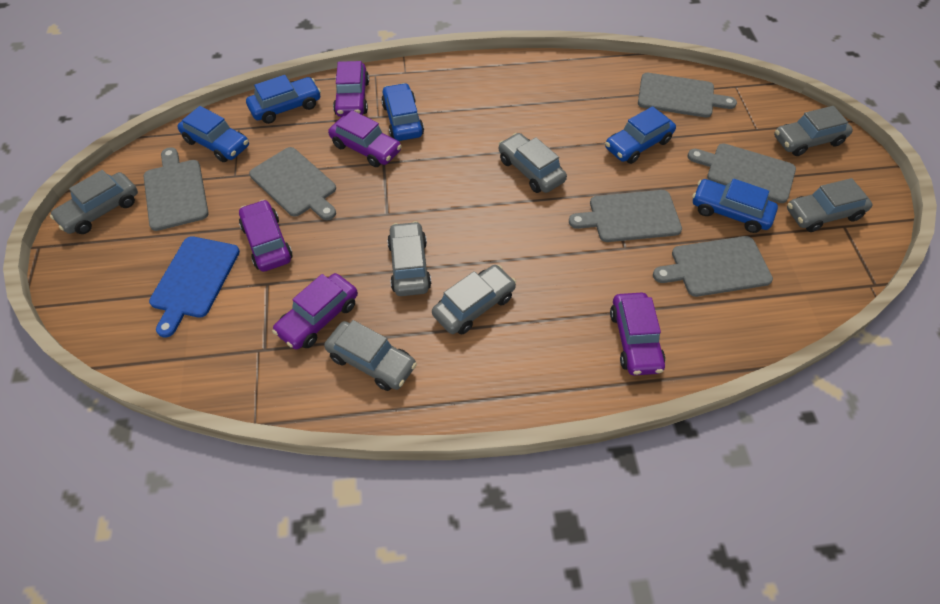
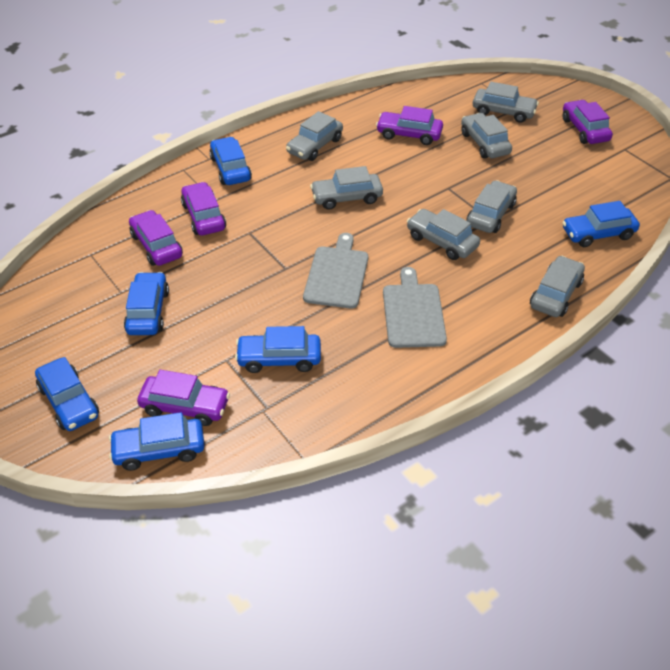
blue car: 5 -> 6
blue cutting board: 1 -> 0
grey cutting board: 6 -> 2

